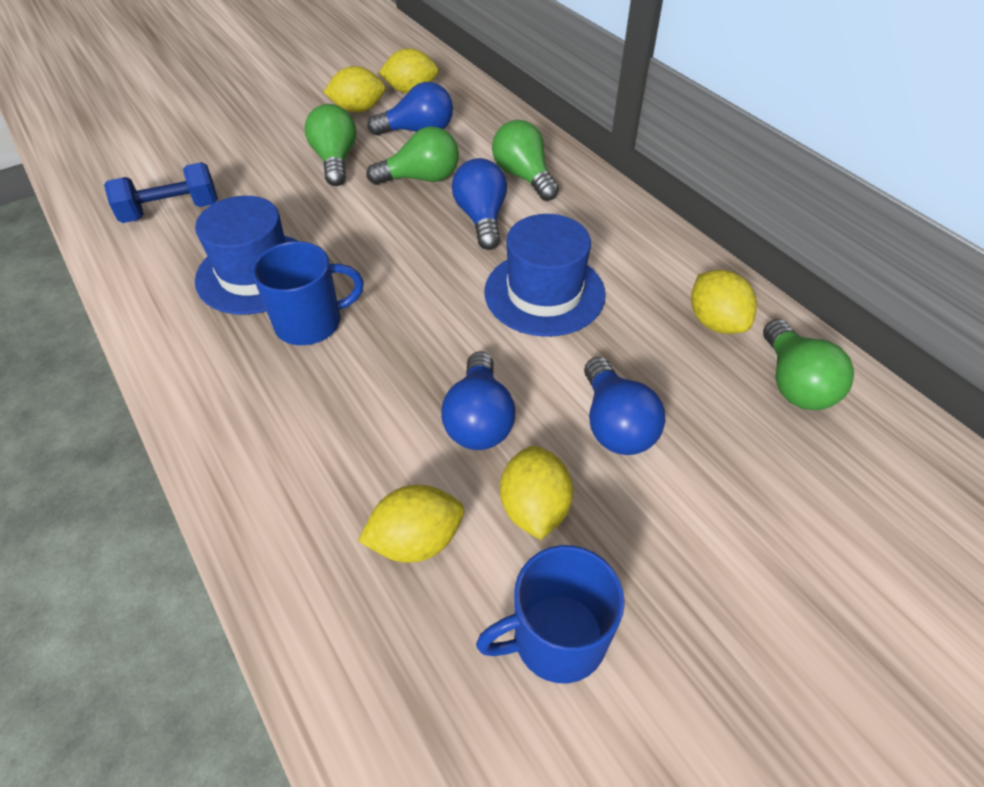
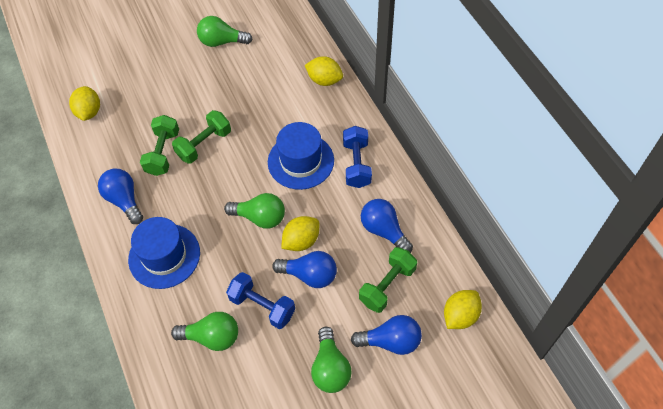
blue dumbbell: 1 -> 2
blue mug: 2 -> 0
green dumbbell: 0 -> 3
yellow lemon: 5 -> 4

